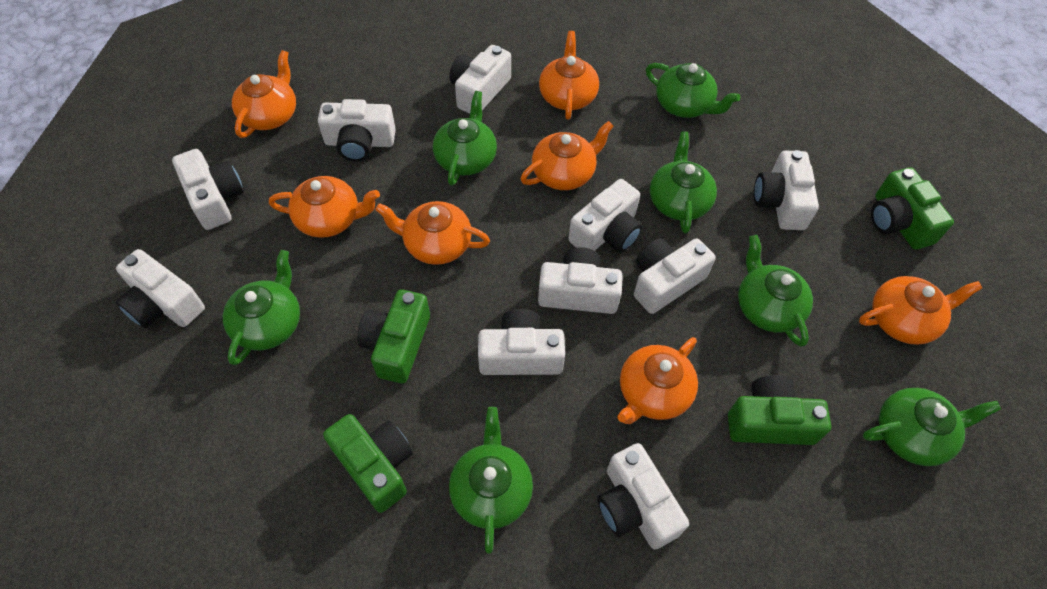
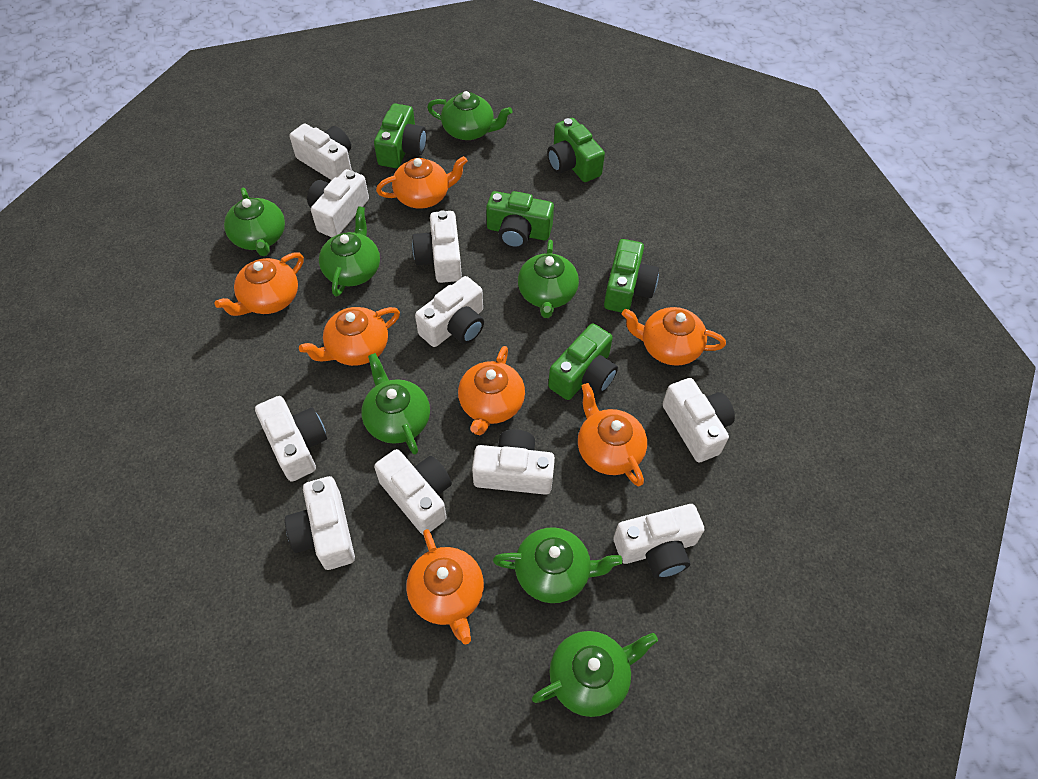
green camera: 4 -> 5

